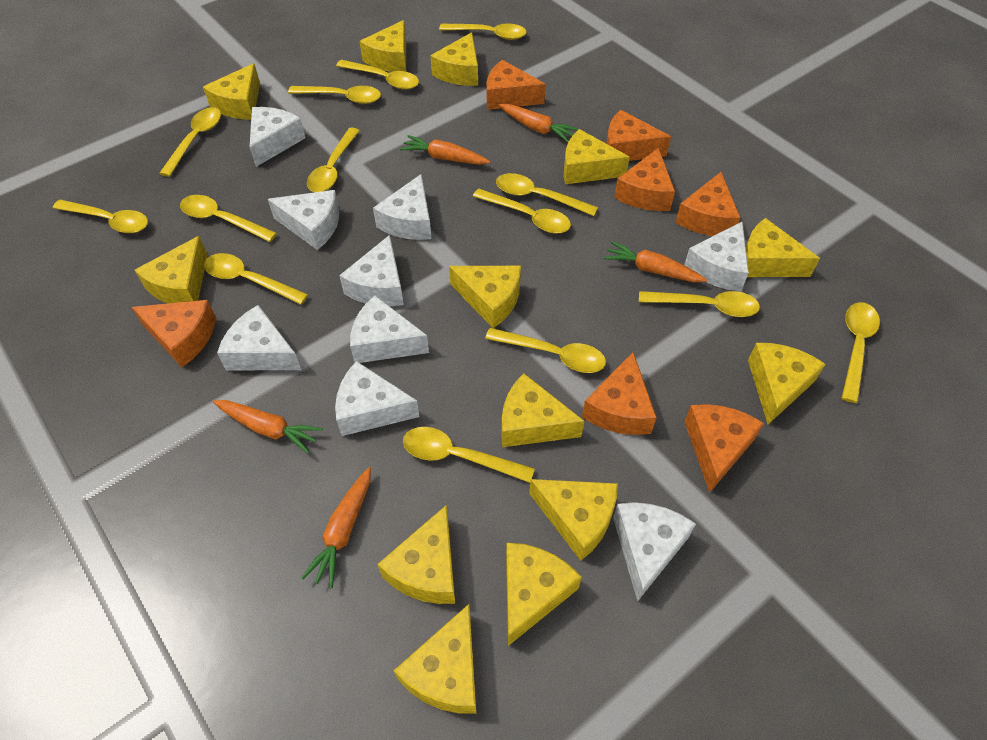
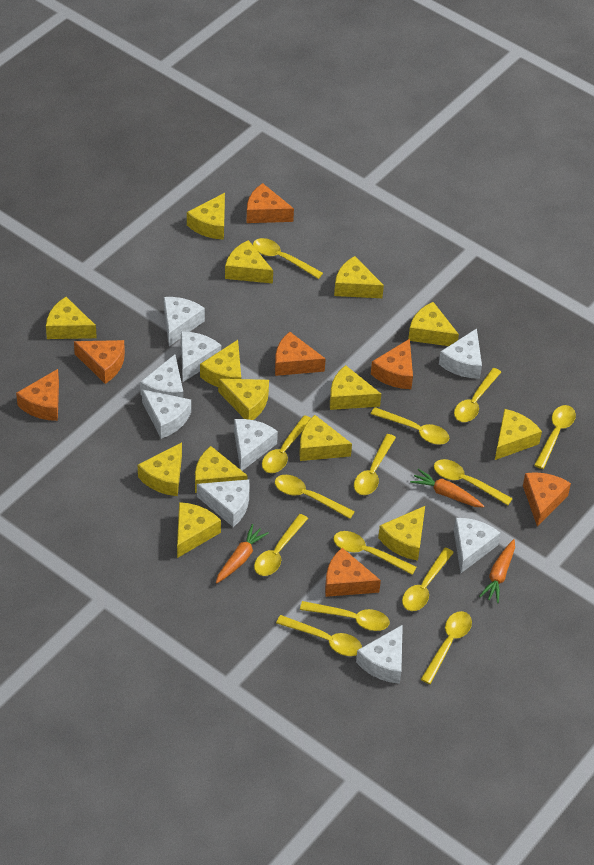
orange carrot: 5 -> 3
yellow cheese: 13 -> 14

